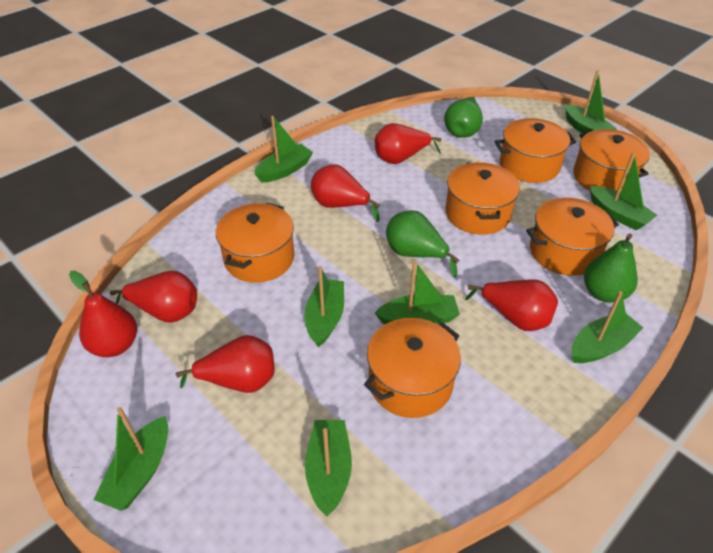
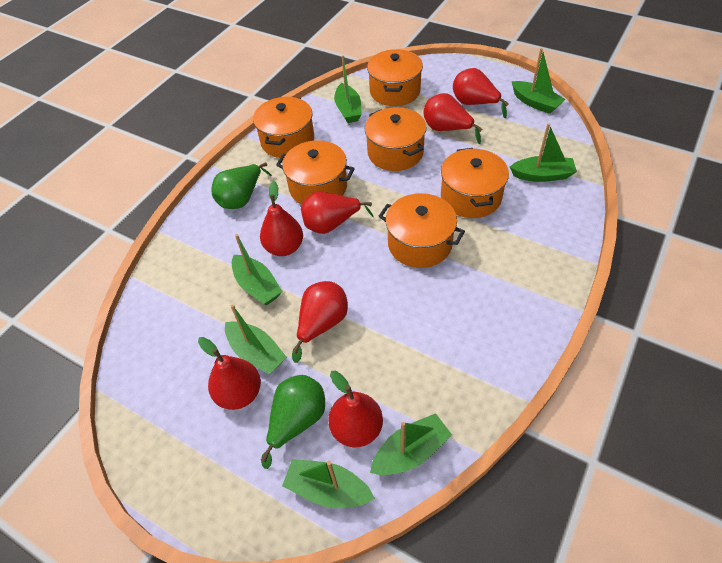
green boat: 8 -> 7
green pear: 3 -> 2
red pear: 6 -> 7

